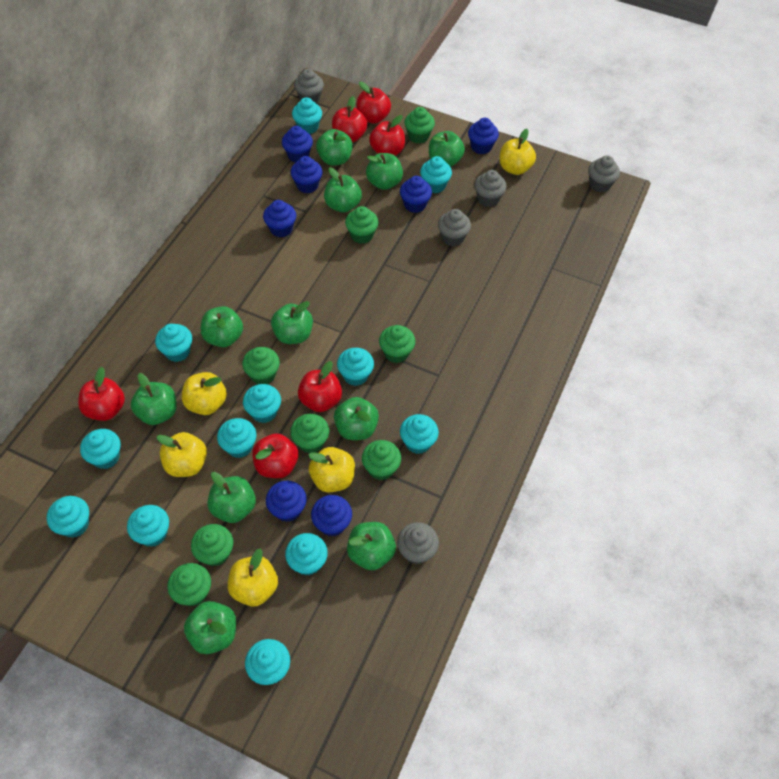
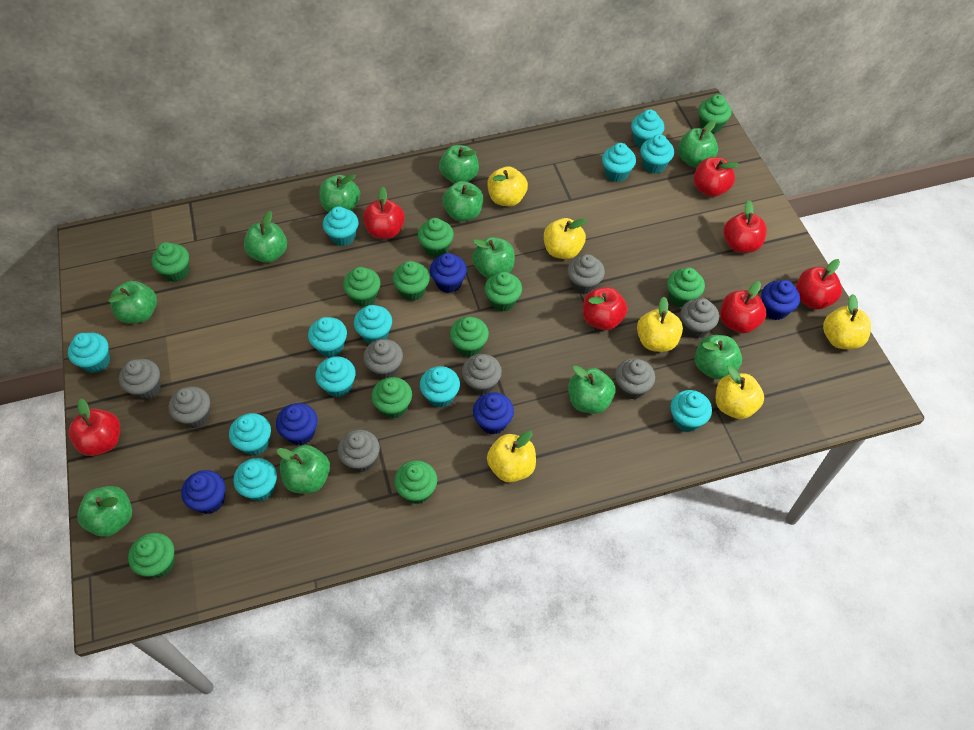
blue cupcake: 7 -> 5
green cupcake: 8 -> 11
grey cupcake: 5 -> 8
red apple: 6 -> 7
yellow apple: 5 -> 6

